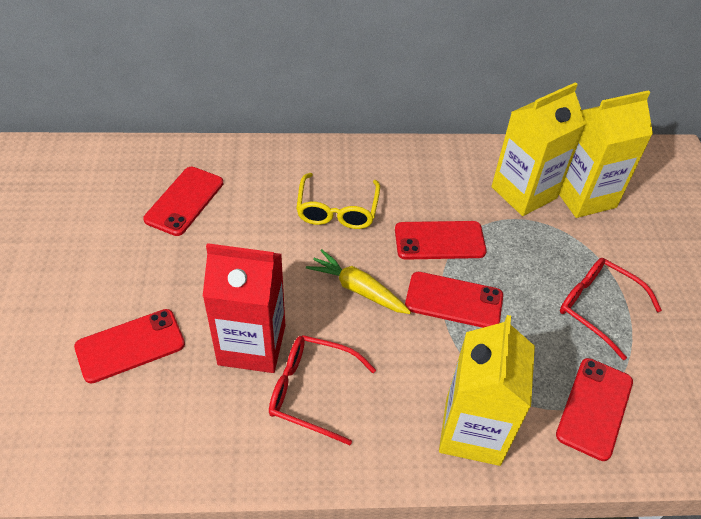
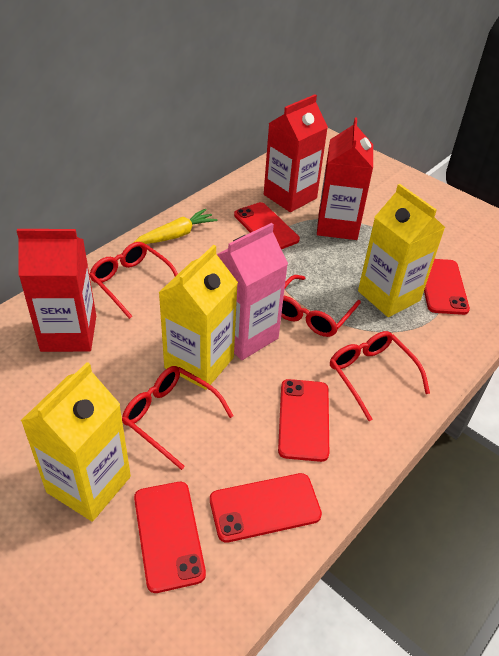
pink carton: 0 -> 1
red carton: 1 -> 3
red glasses: 2 -> 4
yellow glasses: 1 -> 0

